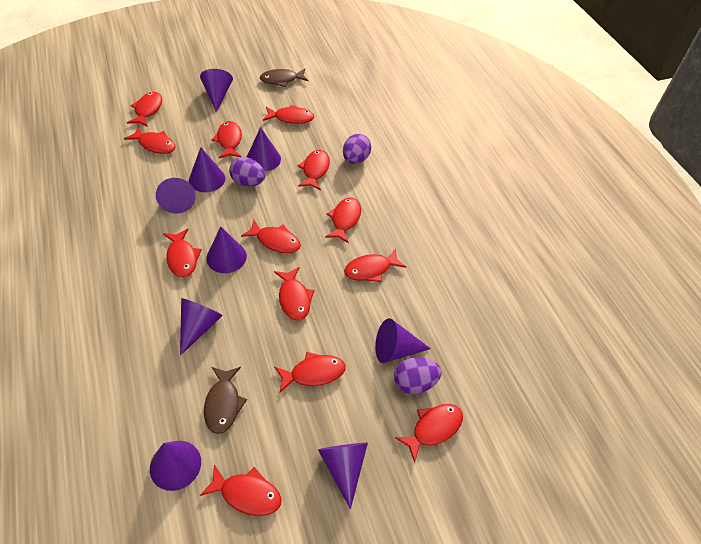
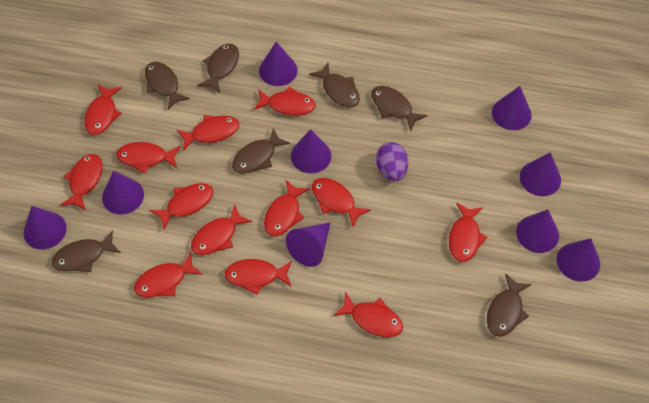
brown fish: 2 -> 7
purple egg: 3 -> 1

